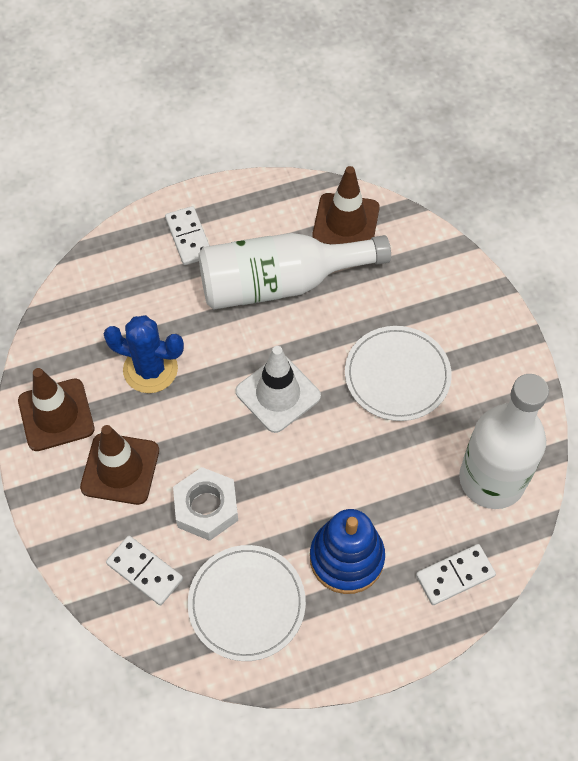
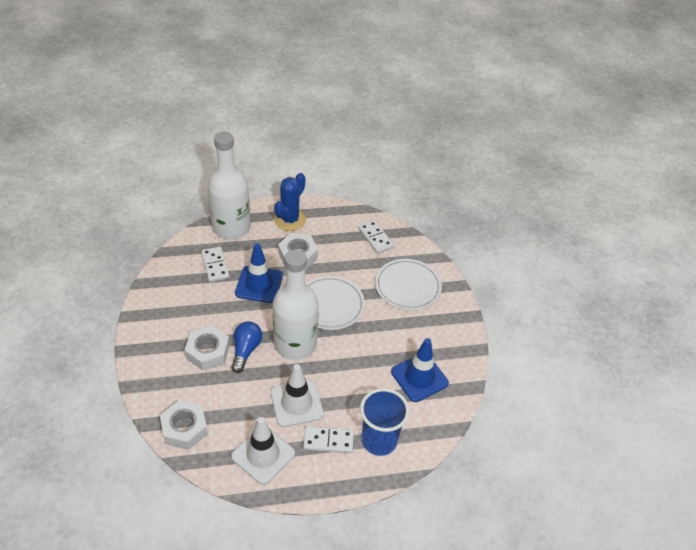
blue cup: 0 -> 1
blue light bulb: 0 -> 1
blue stacking toy: 1 -> 0
blue traffic cone: 0 -> 2
brown traffic cone: 3 -> 0
white nut: 1 -> 3
white traffic cone: 1 -> 2

